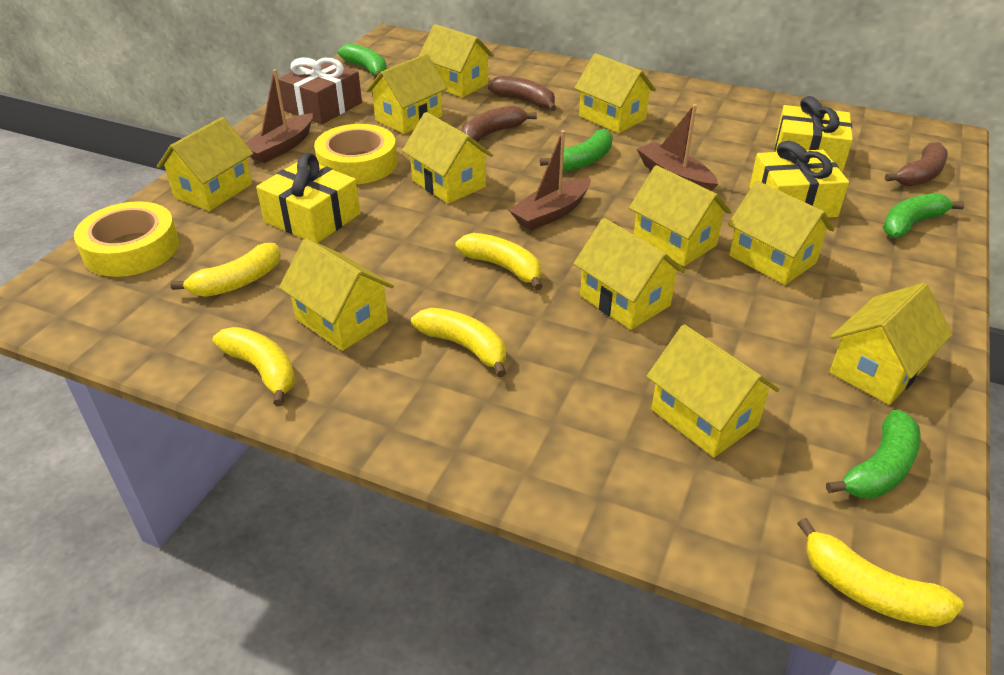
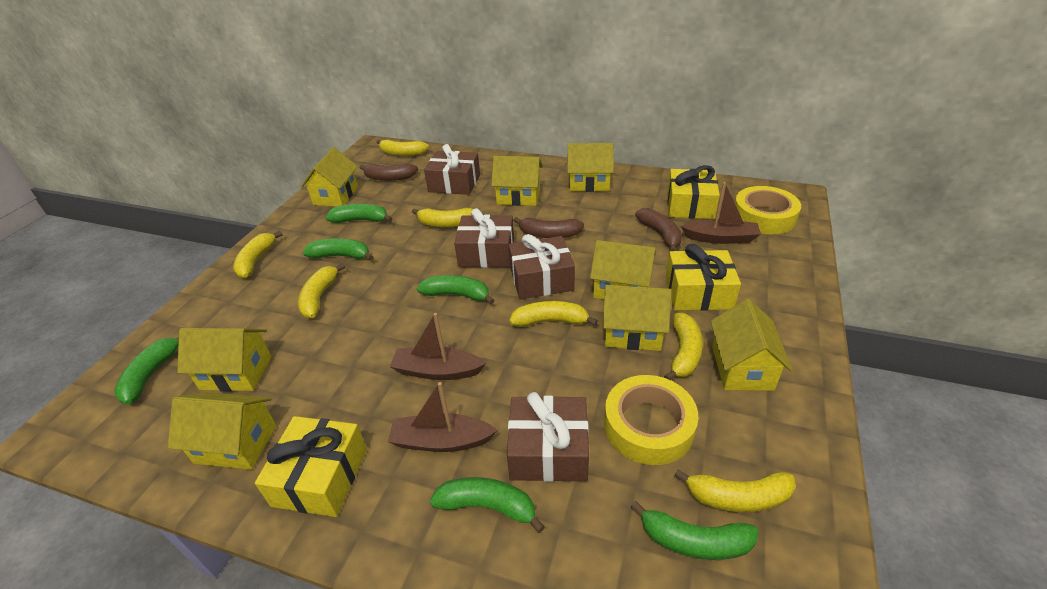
brown gift: 1 -> 4
green banana: 4 -> 6
yellow banana: 5 -> 7
yellow house: 11 -> 8

